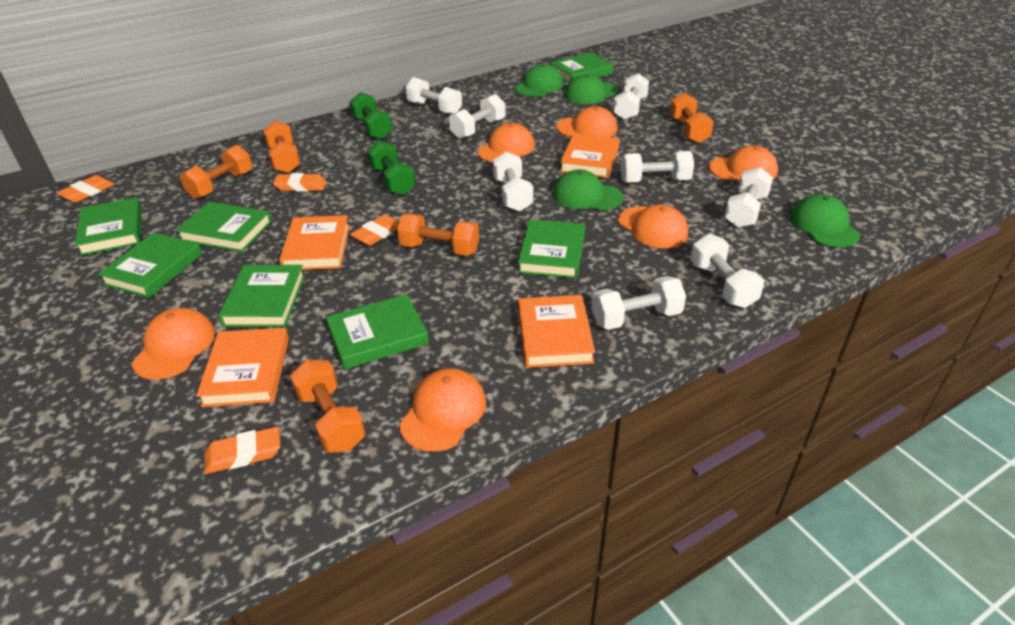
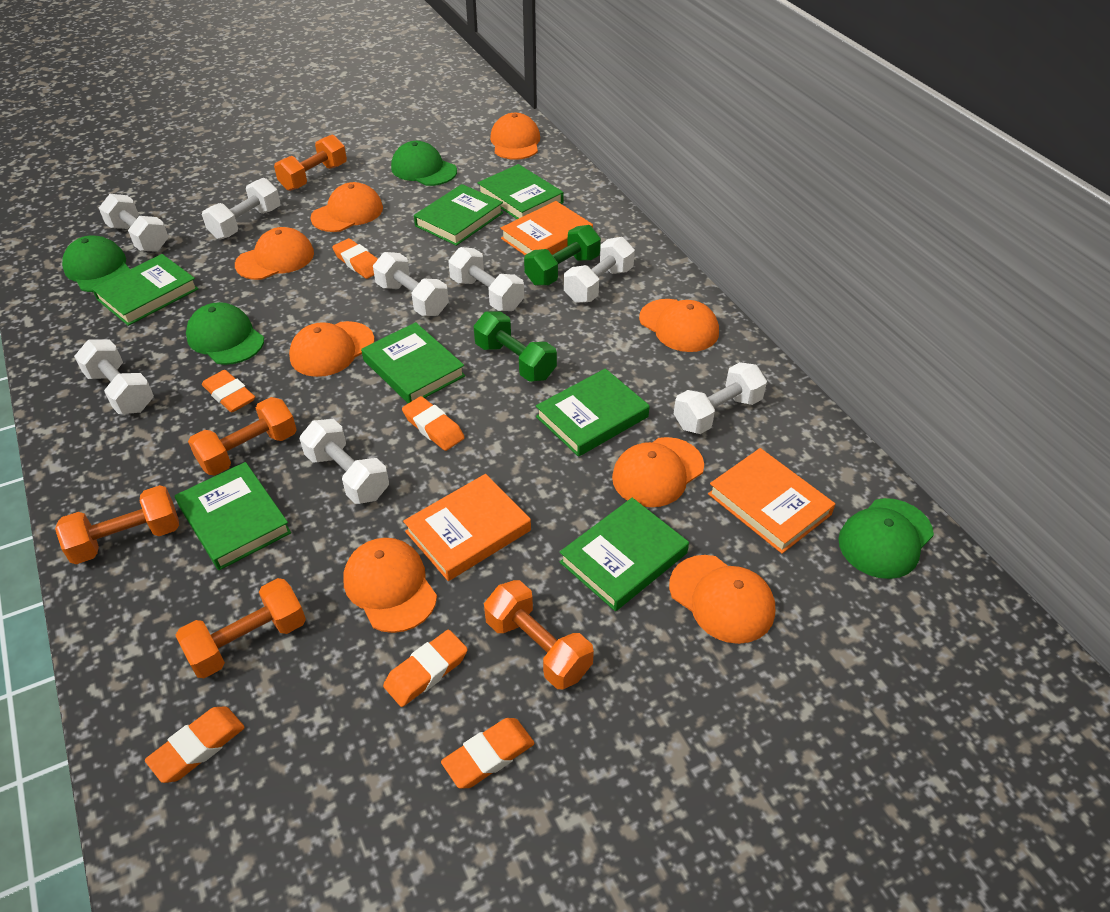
orange book: 4 -> 3
orange cap: 6 -> 8
orange eraser: 4 -> 6

